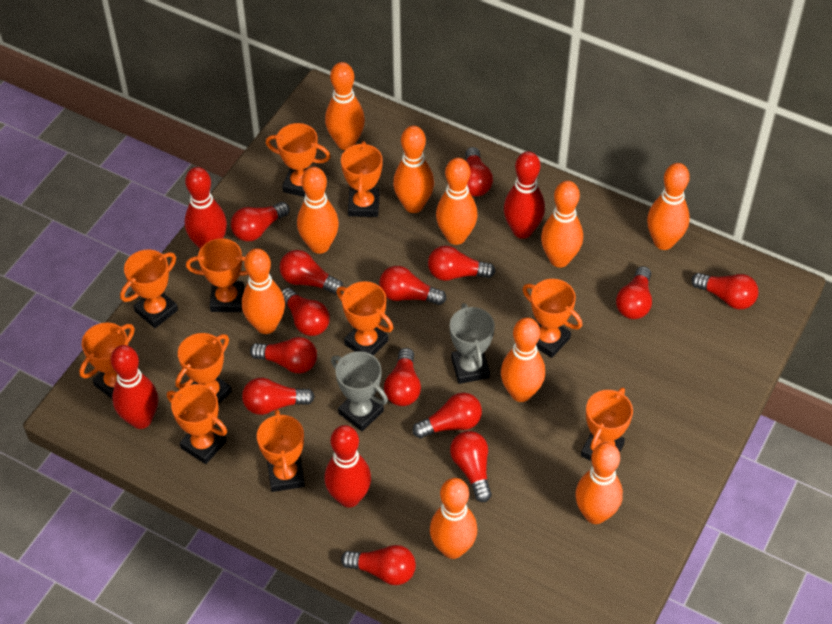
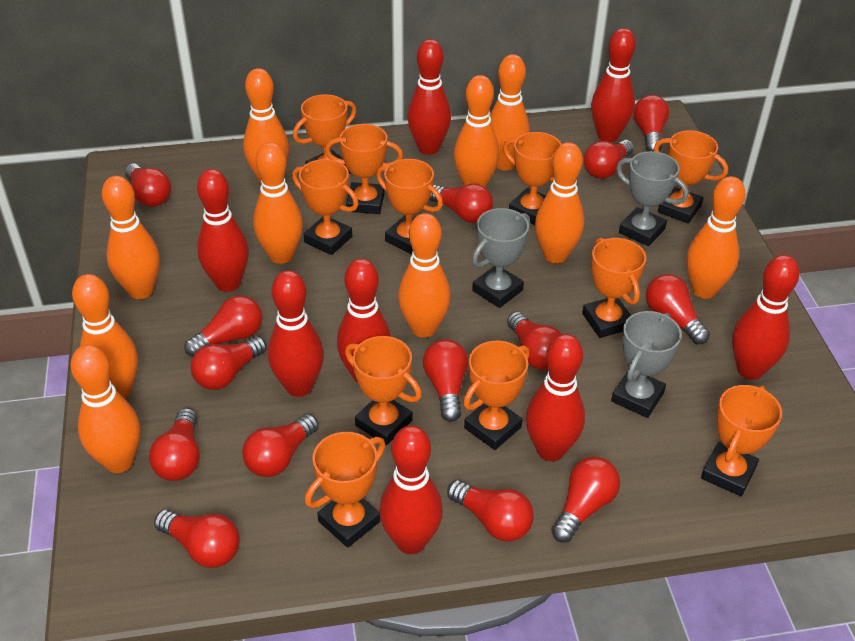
grey trophy: 2 -> 3
red bowling pin: 4 -> 8

